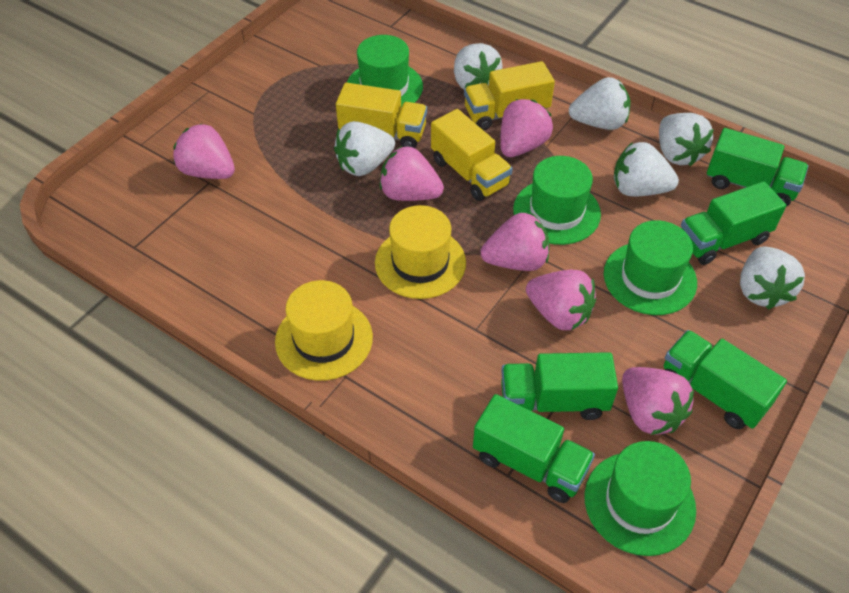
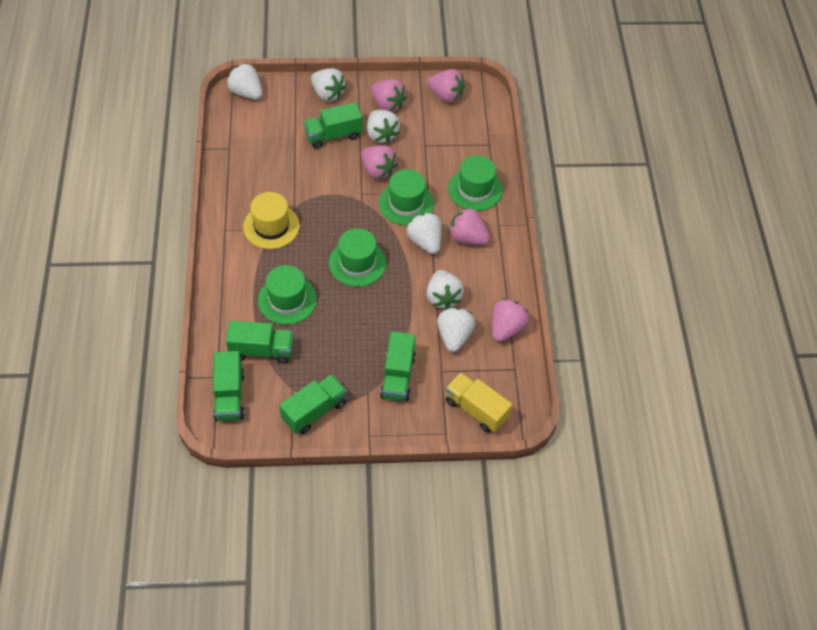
pink strawberry: 6 -> 5
yellow hat: 2 -> 1
yellow truck: 3 -> 1

